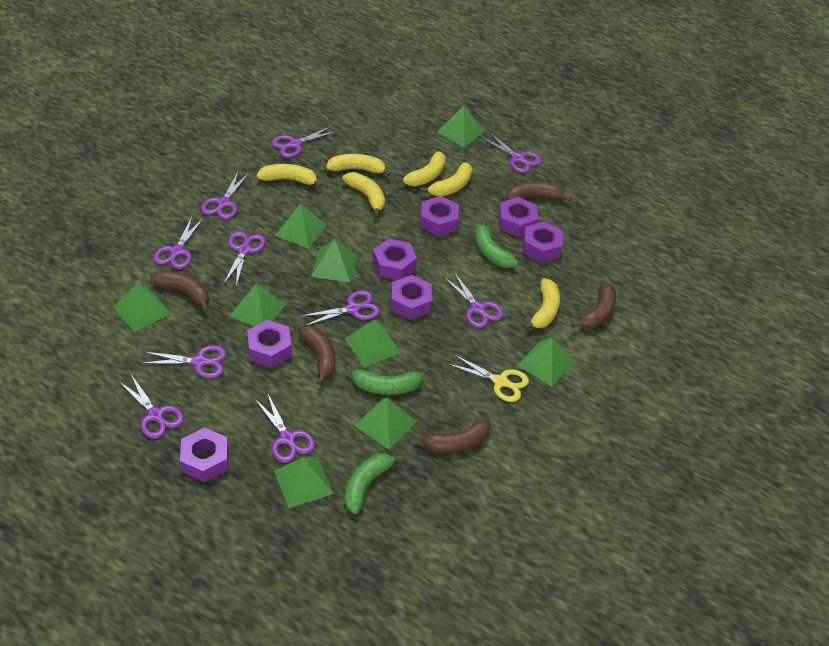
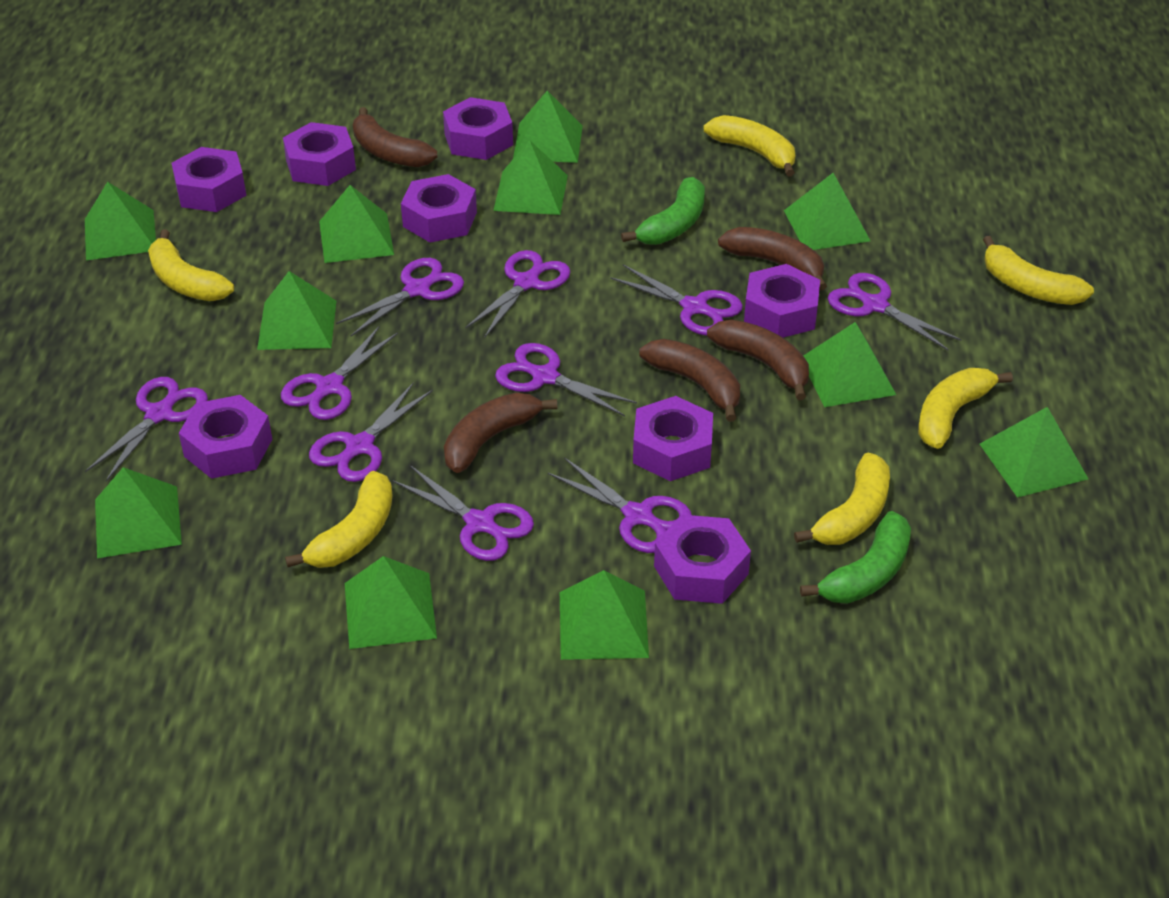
green banana: 3 -> 2
green pyramid: 9 -> 11
purple nut: 7 -> 8
yellow scissors: 1 -> 0

